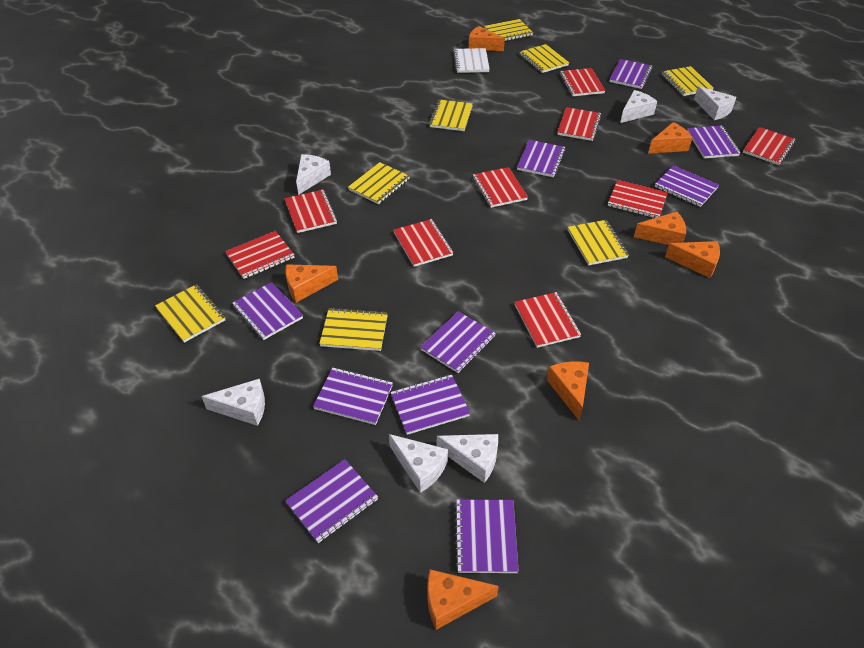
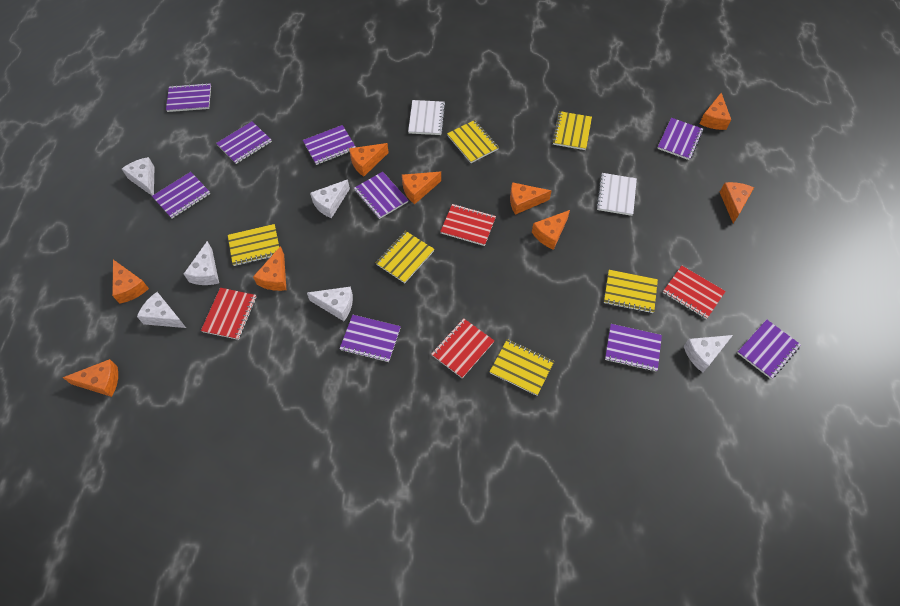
orange cheese: 7 -> 9
purple notebook: 10 -> 9
red notebook: 9 -> 4
white notebook: 1 -> 2
yellow notebook: 8 -> 6

